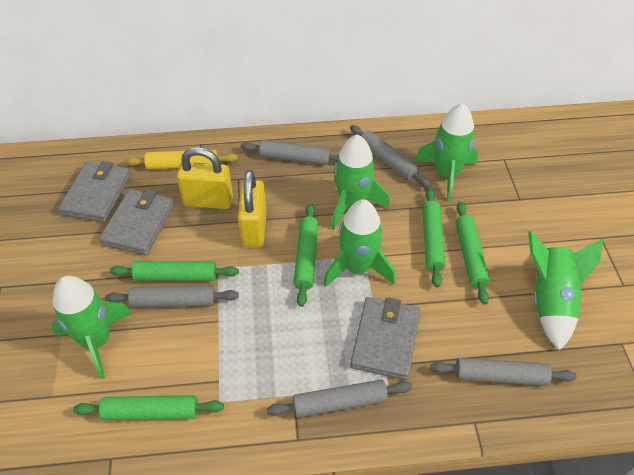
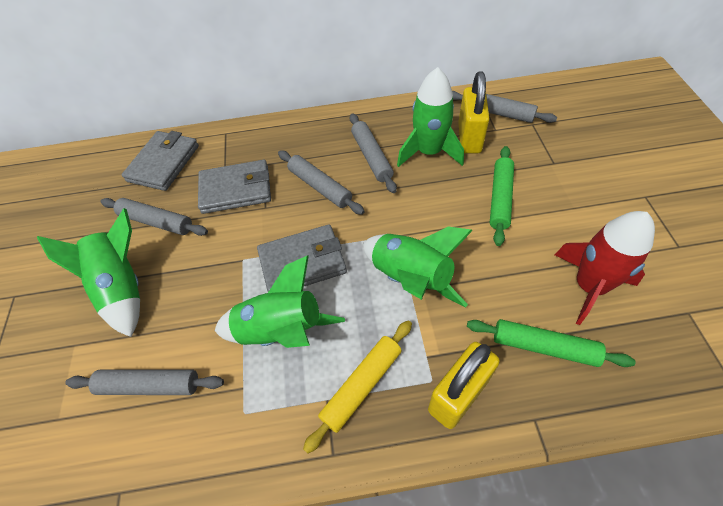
green rocket: 5 -> 4
green rolling pin: 5 -> 2
red rocket: 0 -> 1

